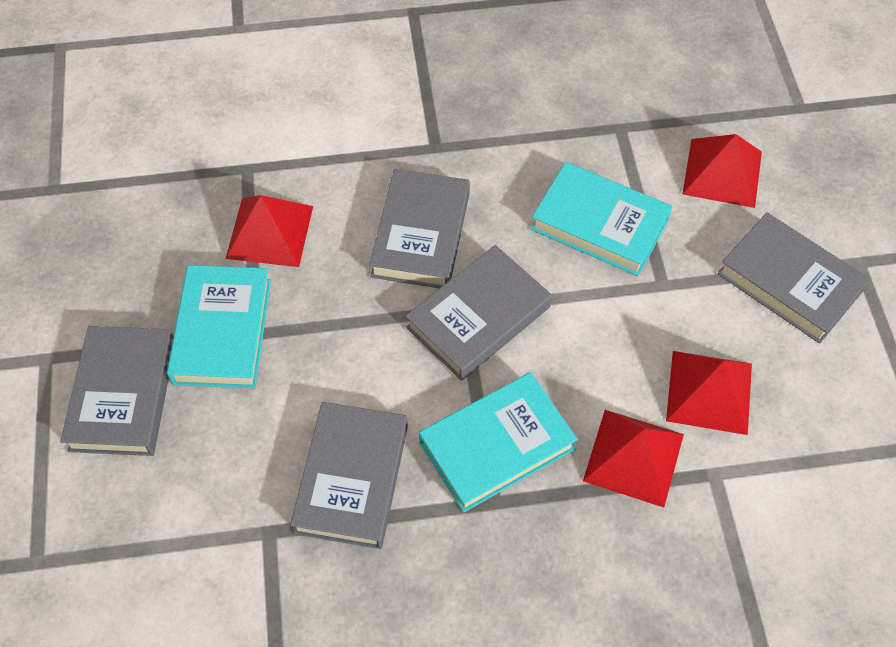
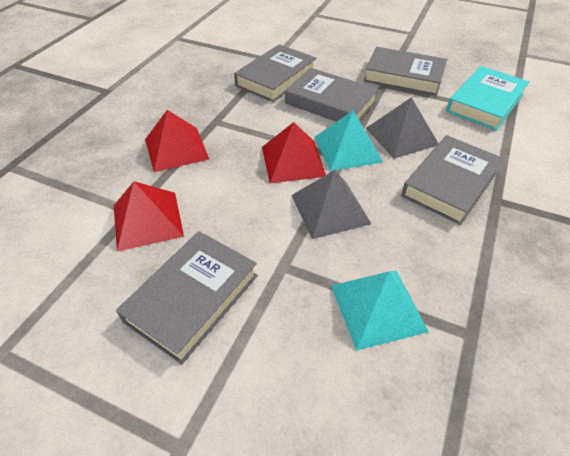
grey pyramid: 0 -> 2
red pyramid: 4 -> 3
turquoise book: 3 -> 1
turquoise pyramid: 0 -> 2

